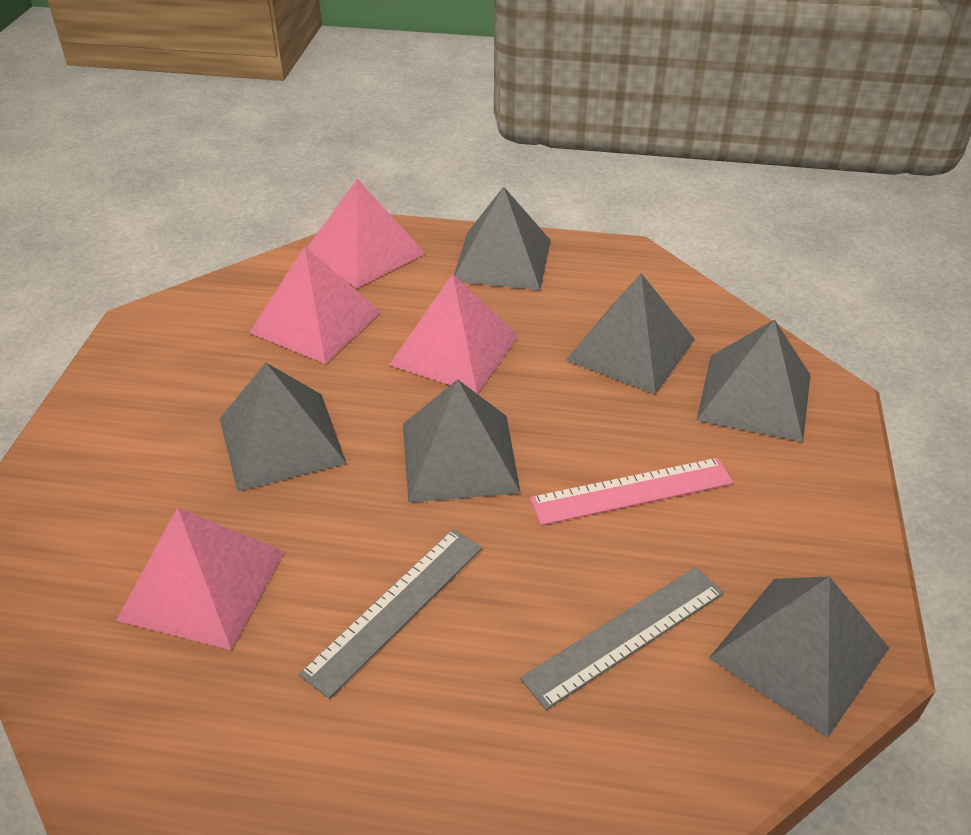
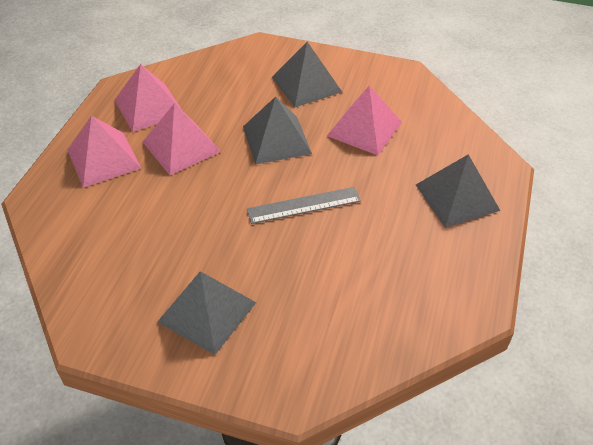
grey pyramid: 6 -> 4
grey ruler: 2 -> 1
pink ruler: 1 -> 0

